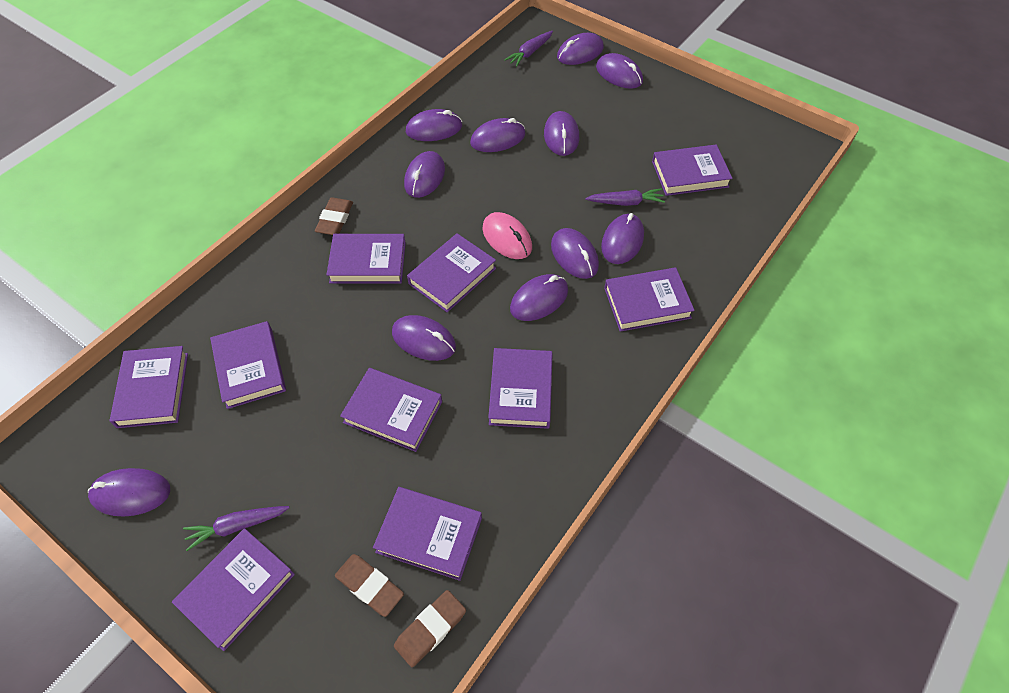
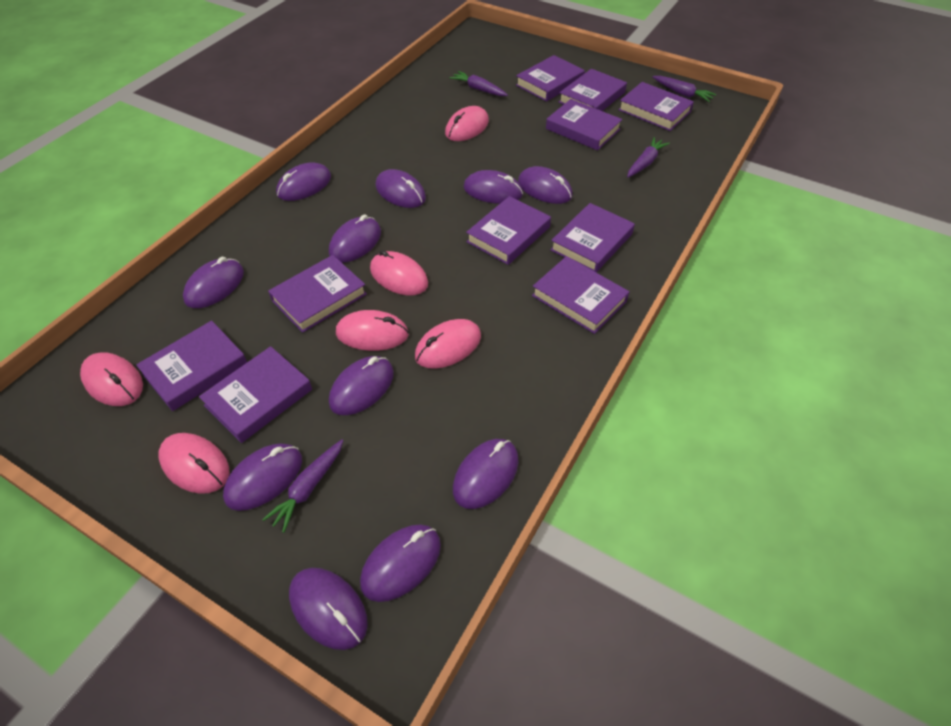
brown eraser: 3 -> 0
pink mouse: 1 -> 6
purple carrot: 3 -> 4

